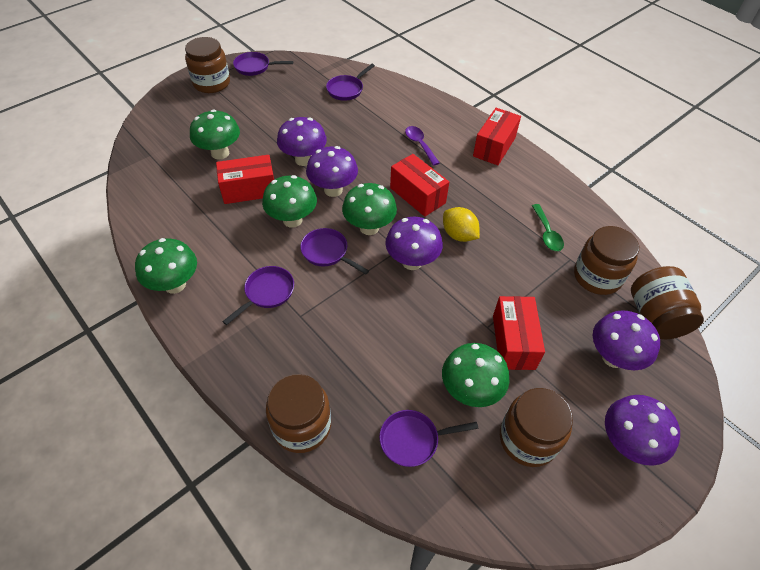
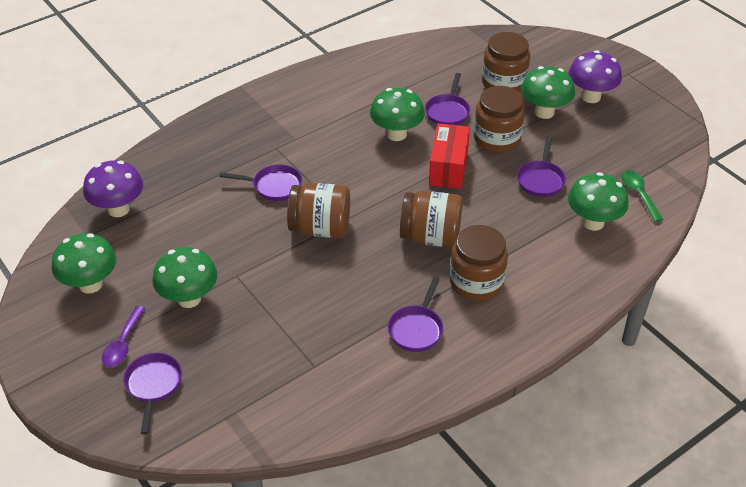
purple mushroom: 5 -> 2
red box: 4 -> 1
yellow lemon: 1 -> 0

